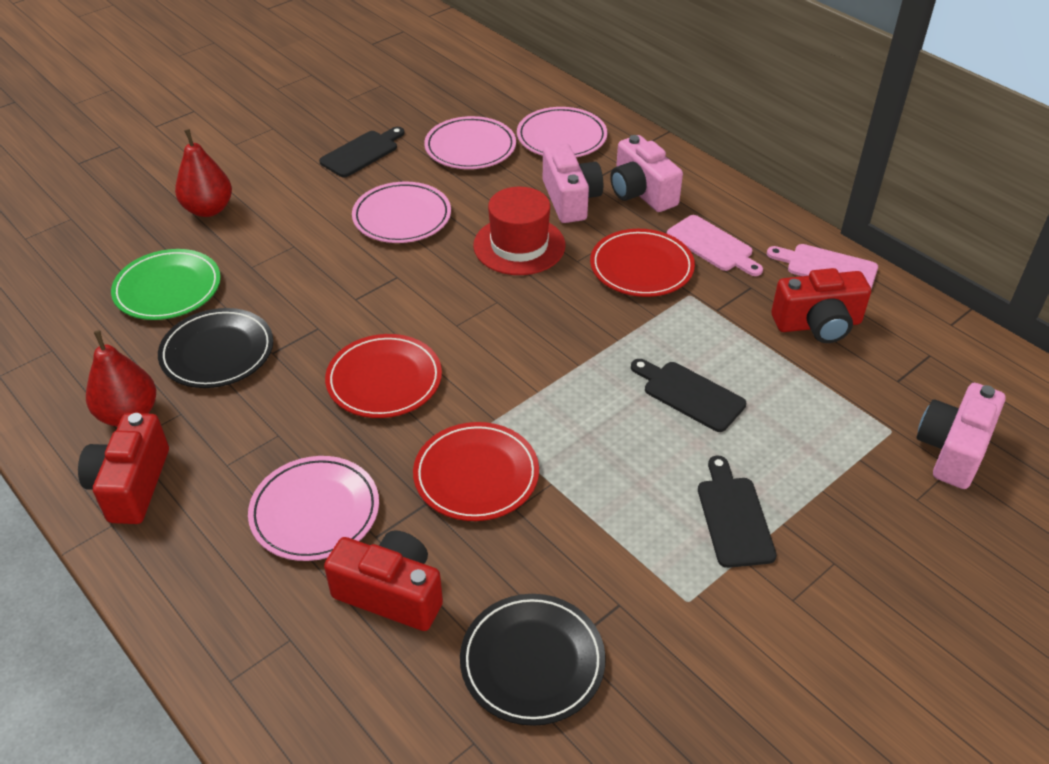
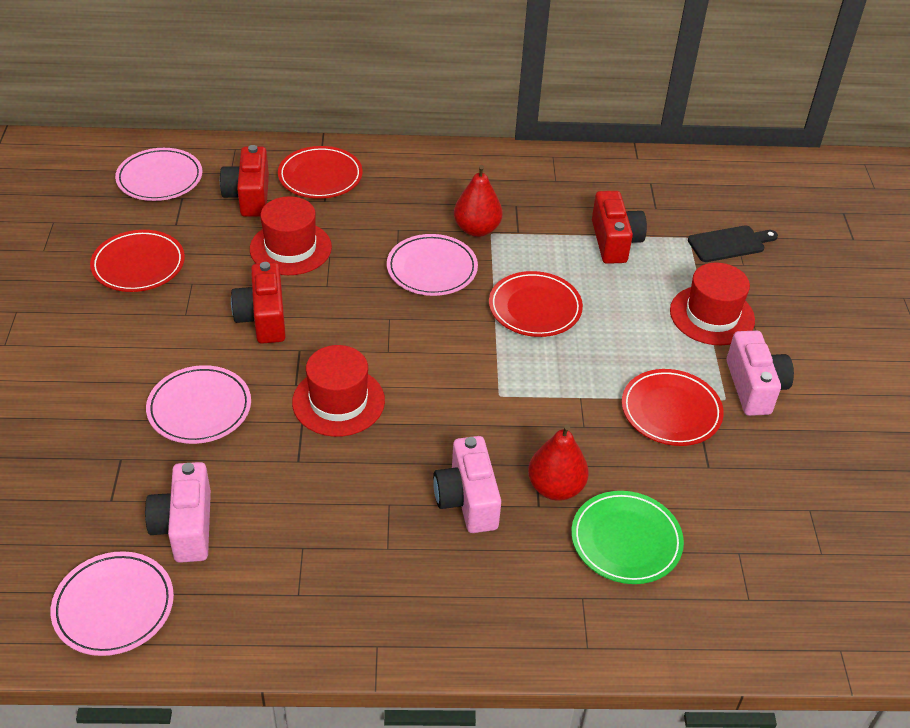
black cutting board: 3 -> 1
black plate: 2 -> 0
pink cutting board: 2 -> 0
red hat: 1 -> 3
red plate: 3 -> 4

